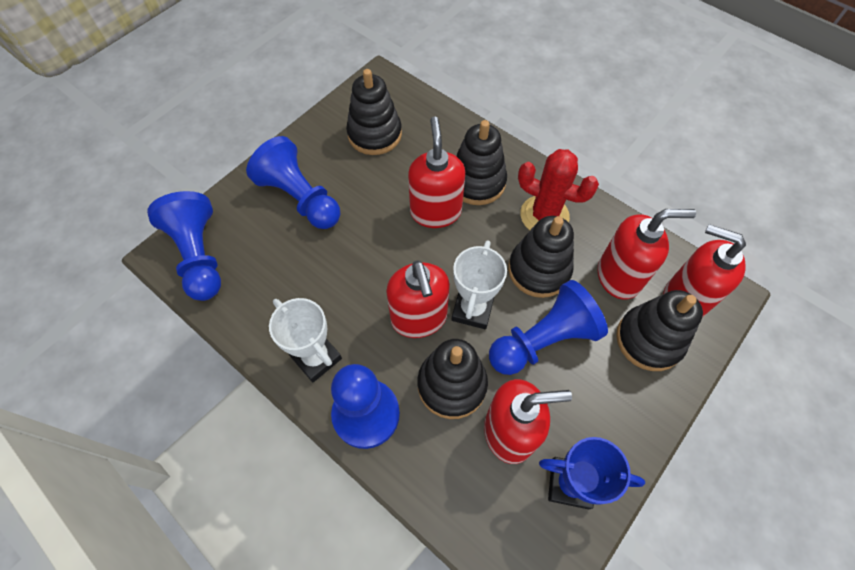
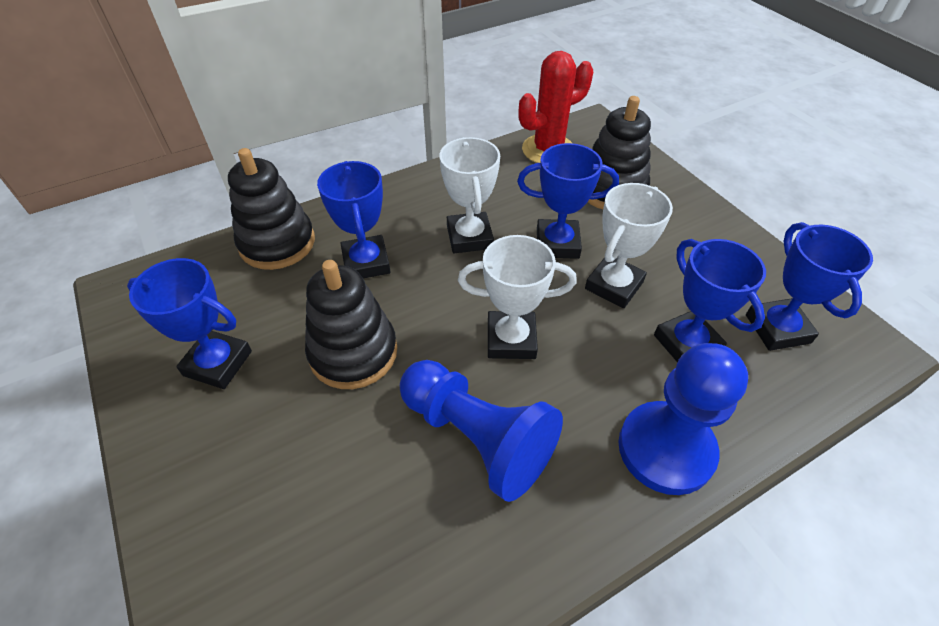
black stacking toy: 5 -> 3
blue pawn: 4 -> 2
blue trophy: 1 -> 5
red soap dispenser: 5 -> 0
white trophy: 2 -> 3

